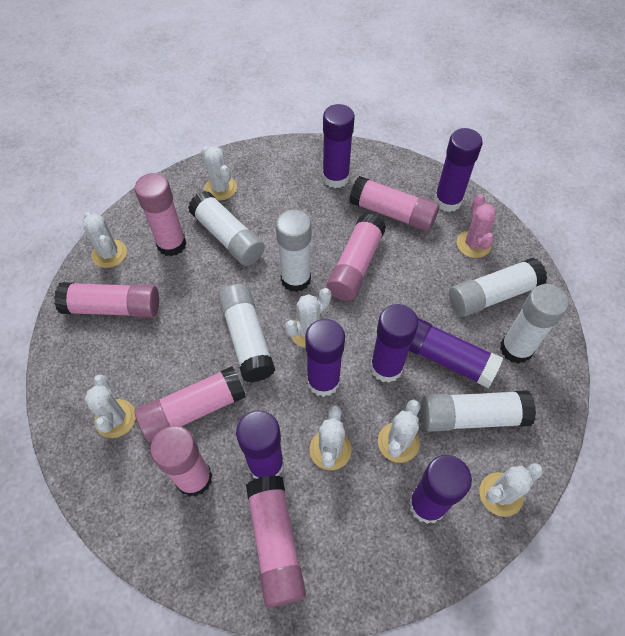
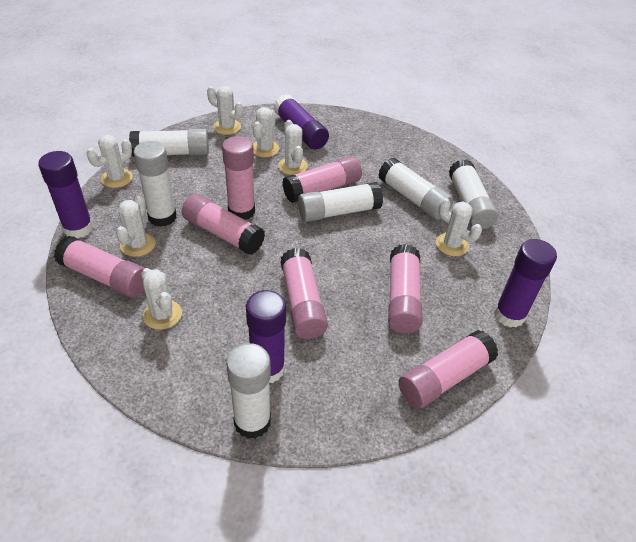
pink cactus: 1 -> 0
purple glue stick: 7 -> 4

